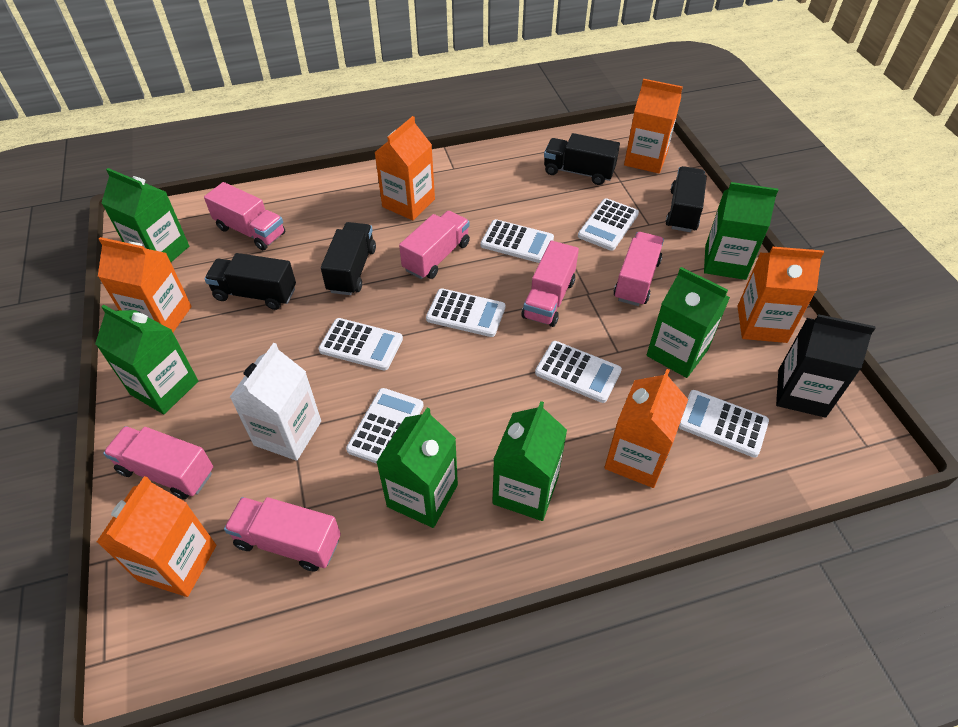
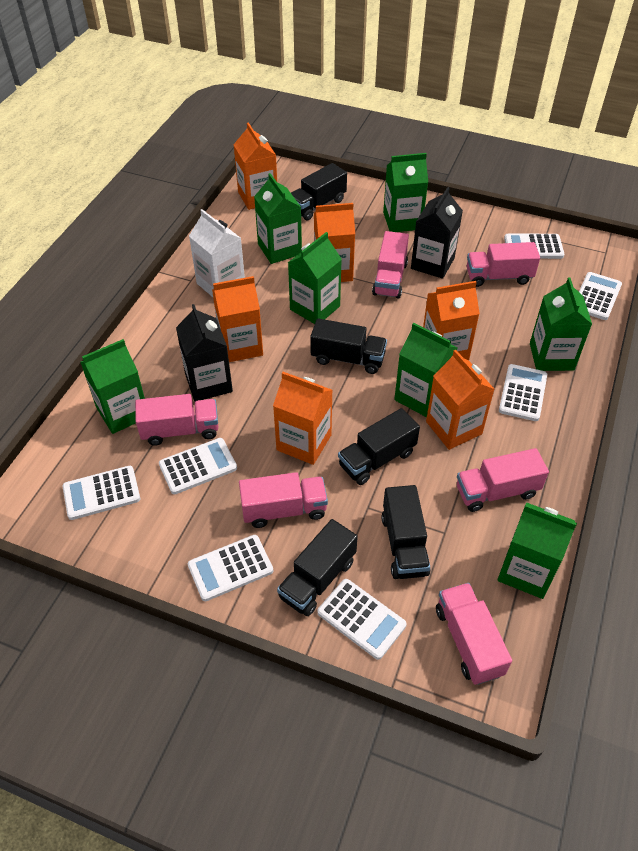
black carton: 1 -> 2
black truck: 4 -> 5
green carton: 6 -> 7

